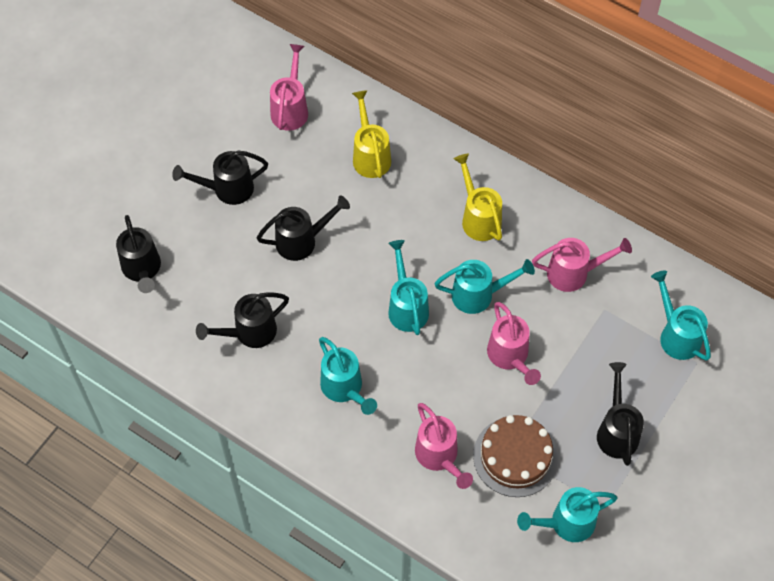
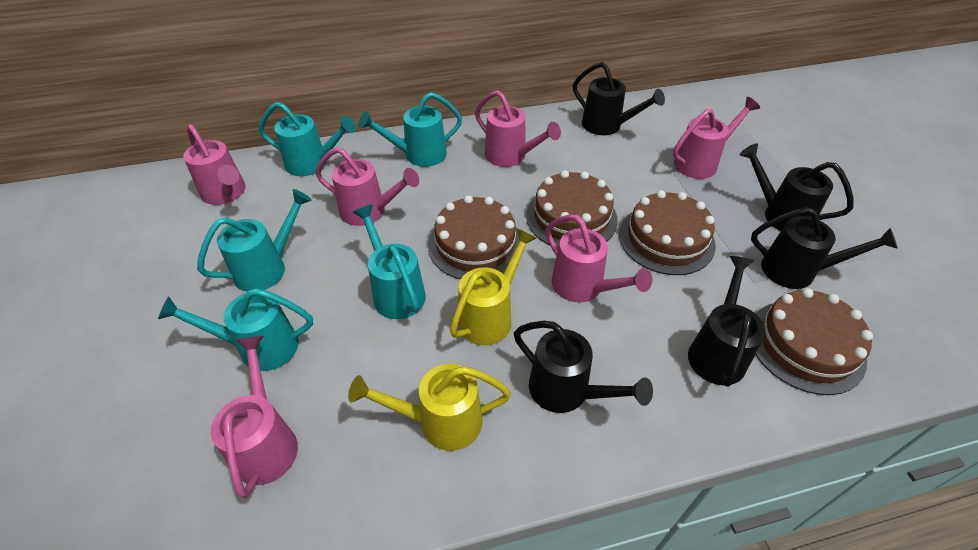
brown cake: 1 -> 4
pink watering can: 4 -> 6

